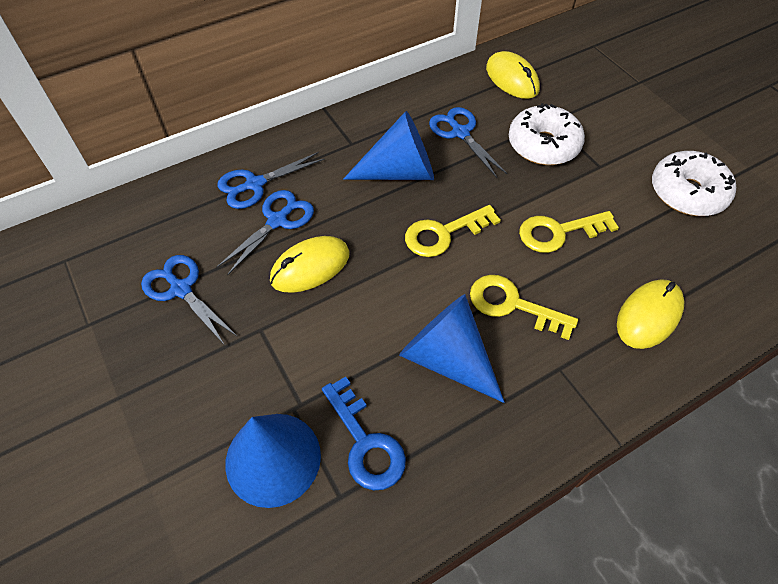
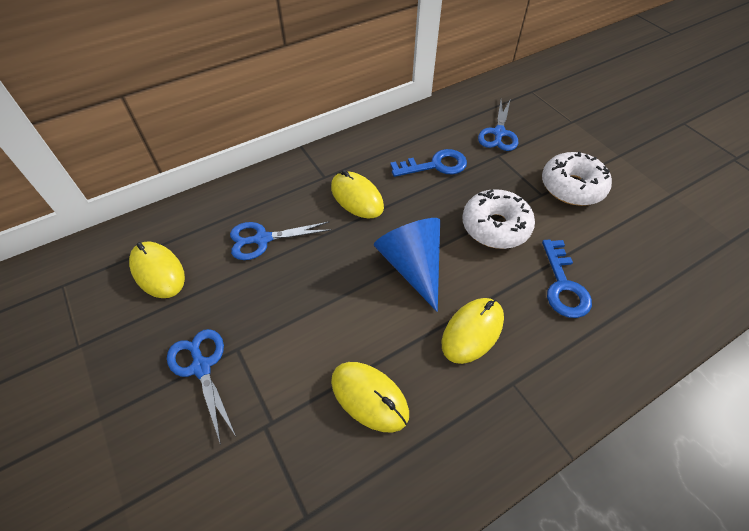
blue cone: 3 -> 1
blue key: 1 -> 2
blue scissors: 4 -> 3
yellow key: 3 -> 0
yellow mouse: 3 -> 4

